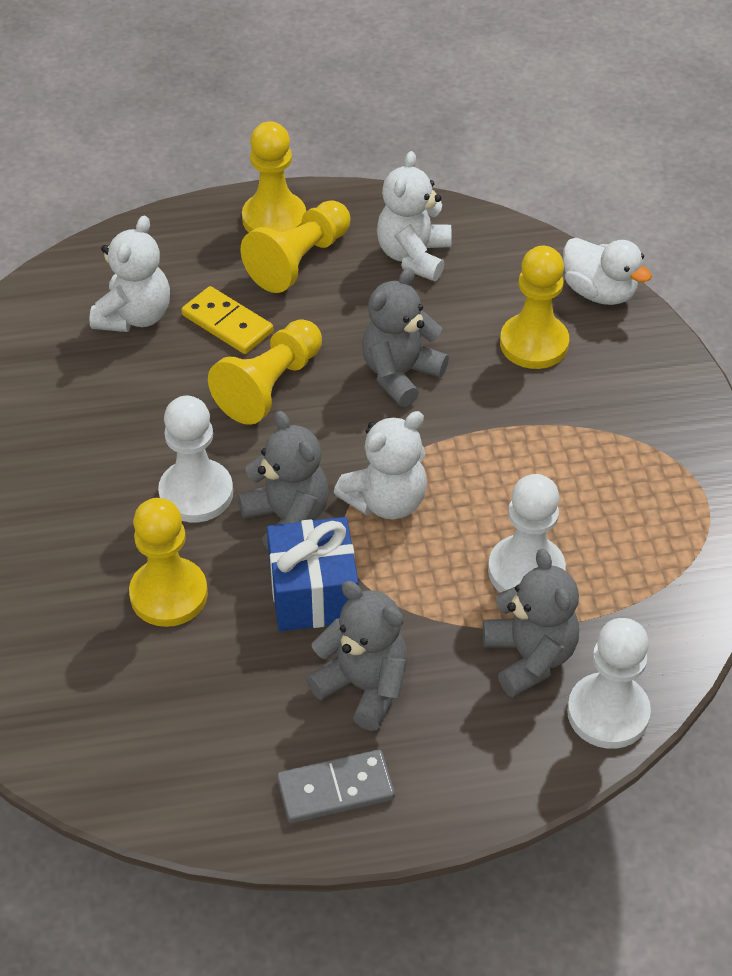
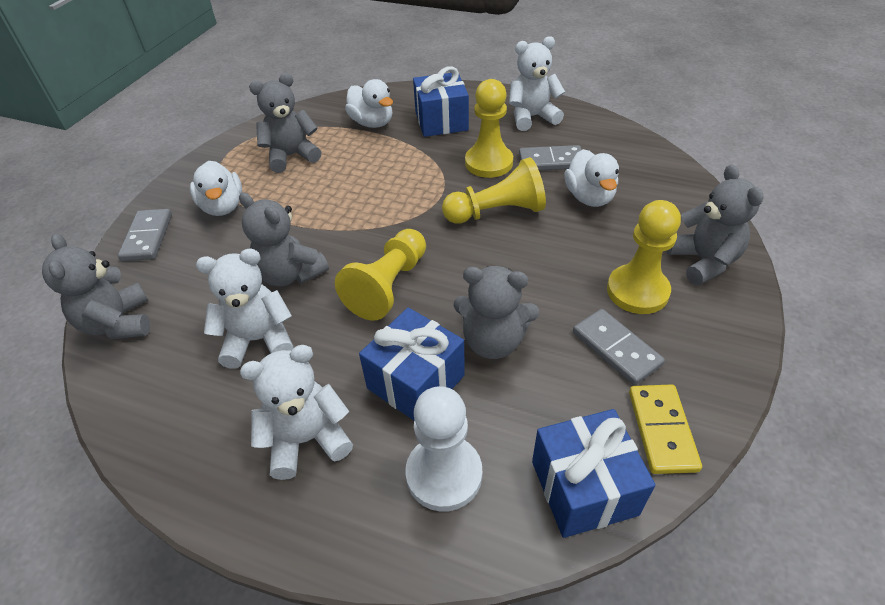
blue gift: 1 -> 3
grey domino: 1 -> 3
grey teddy bear: 4 -> 5
white duck: 1 -> 3
white pawn: 3 -> 1
yellow pawn: 5 -> 4

